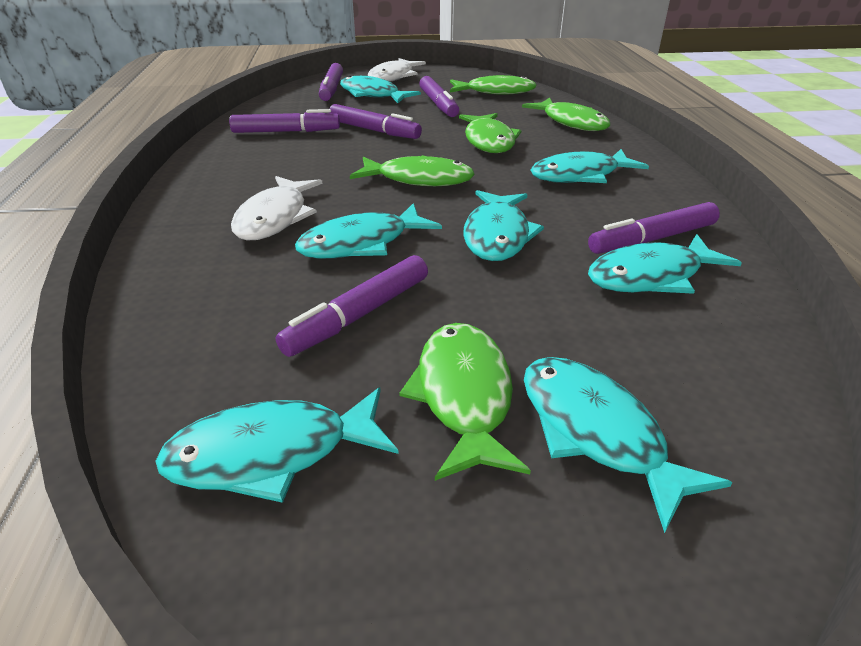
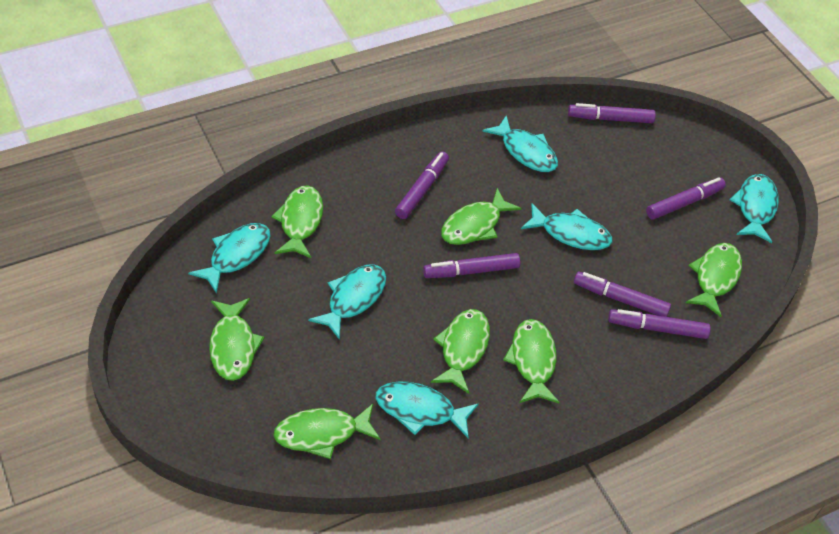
green fish: 5 -> 7
turquoise fish: 7 -> 6
white fish: 2 -> 0

